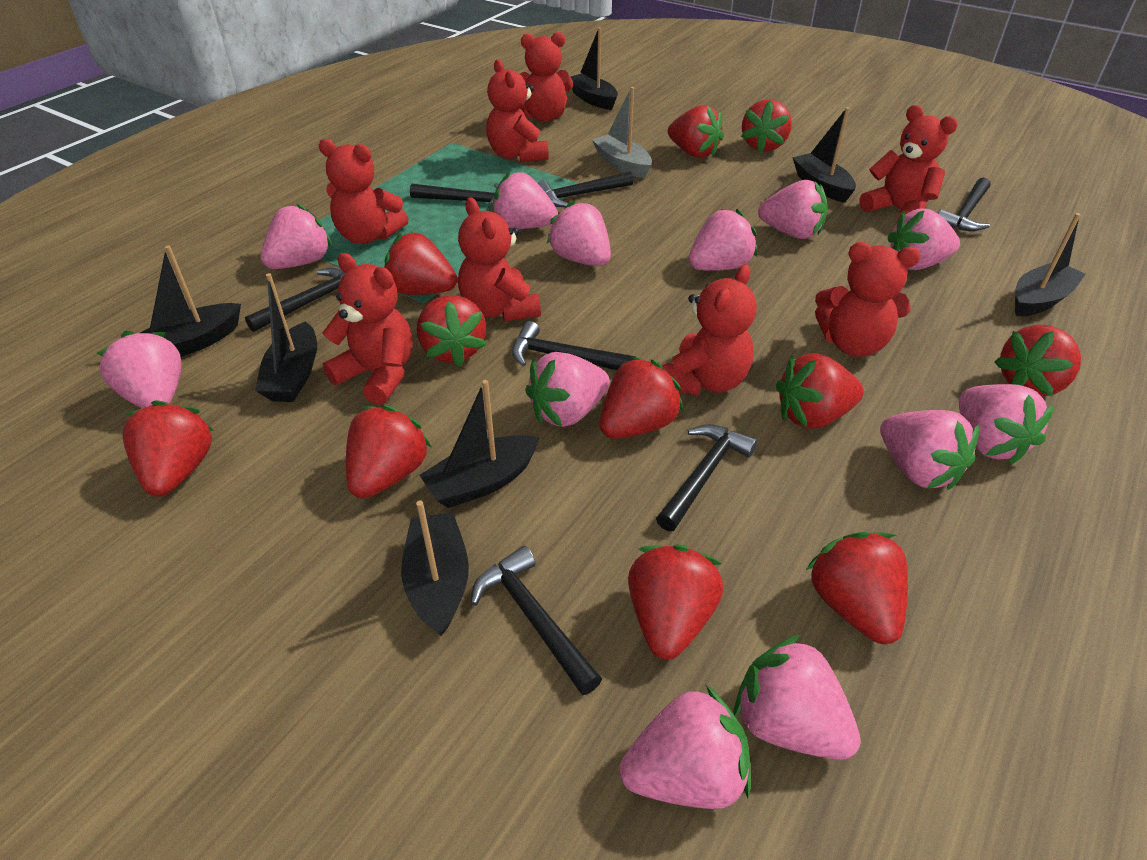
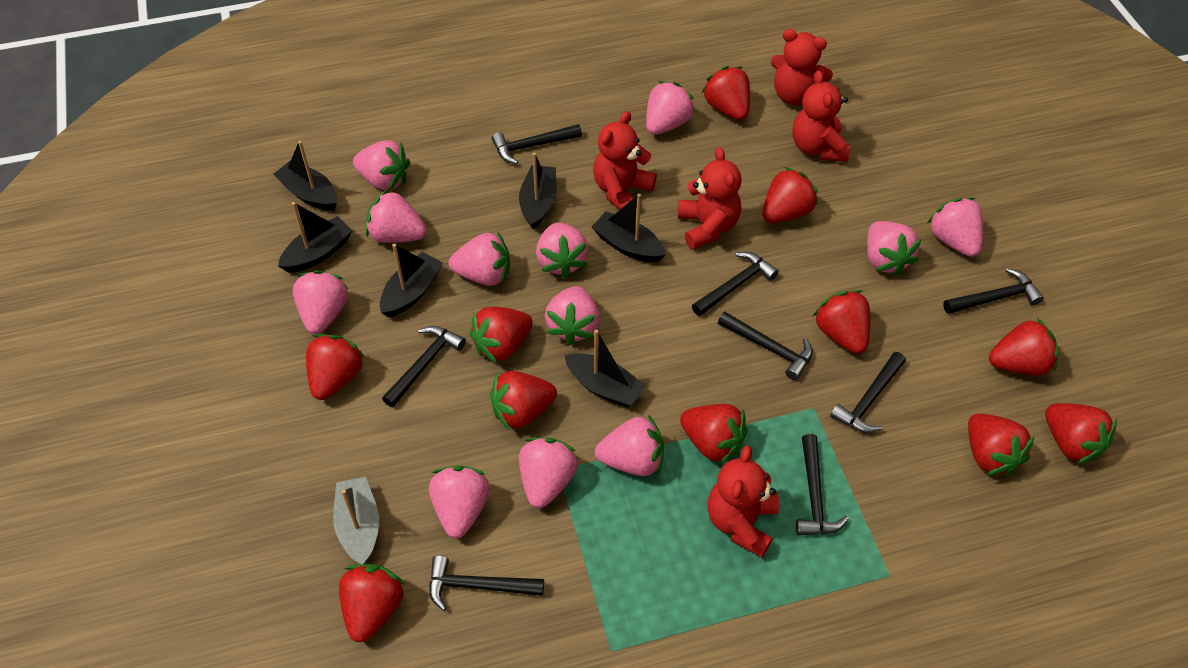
black boat: 7 -> 6
black hammer: 7 -> 8
red teddy bear: 8 -> 5

